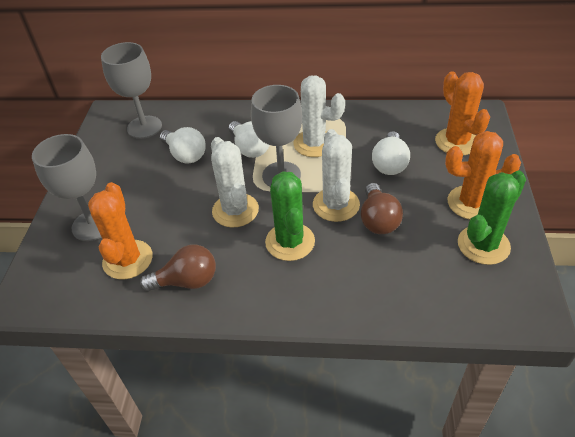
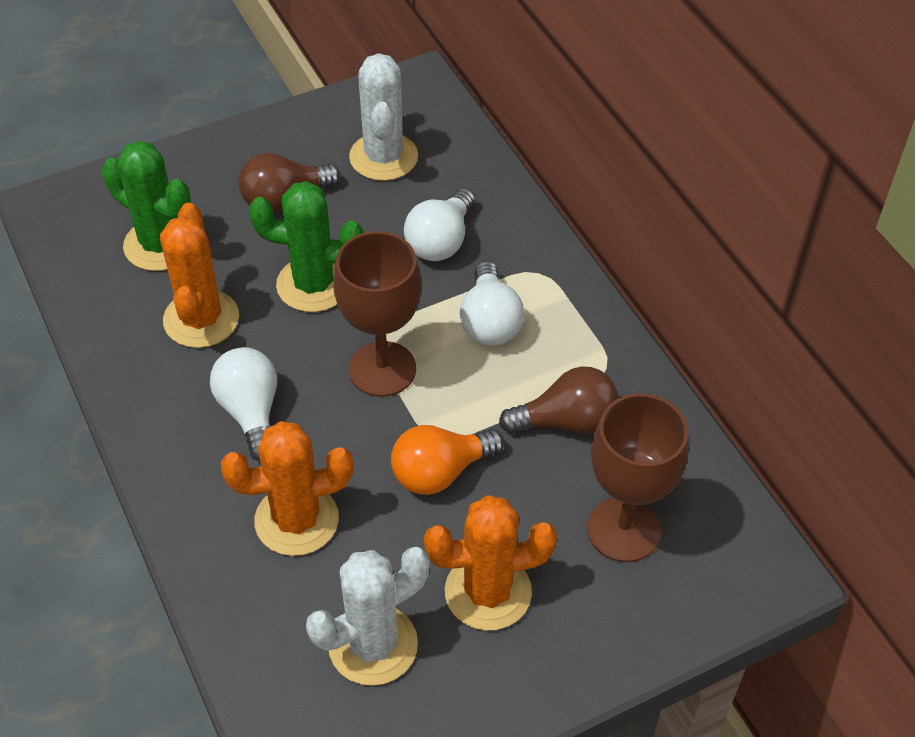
brown goblet: 0 -> 2
grey goblet: 3 -> 0
orange light bulb: 0 -> 1
white cactus: 3 -> 2

